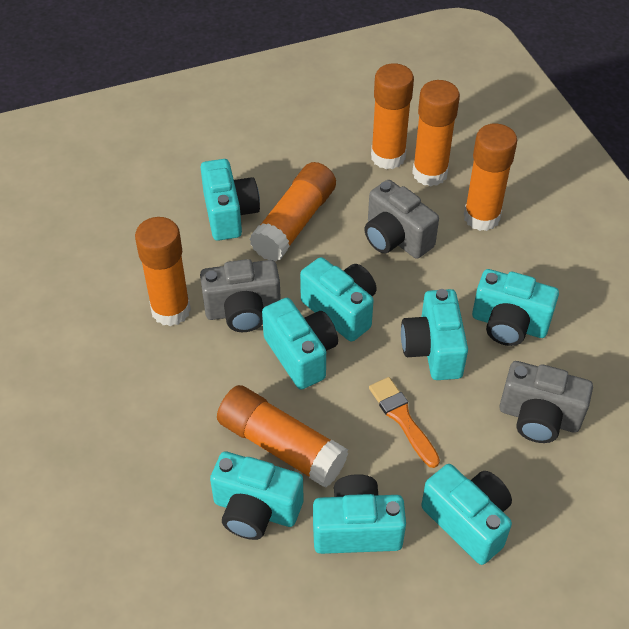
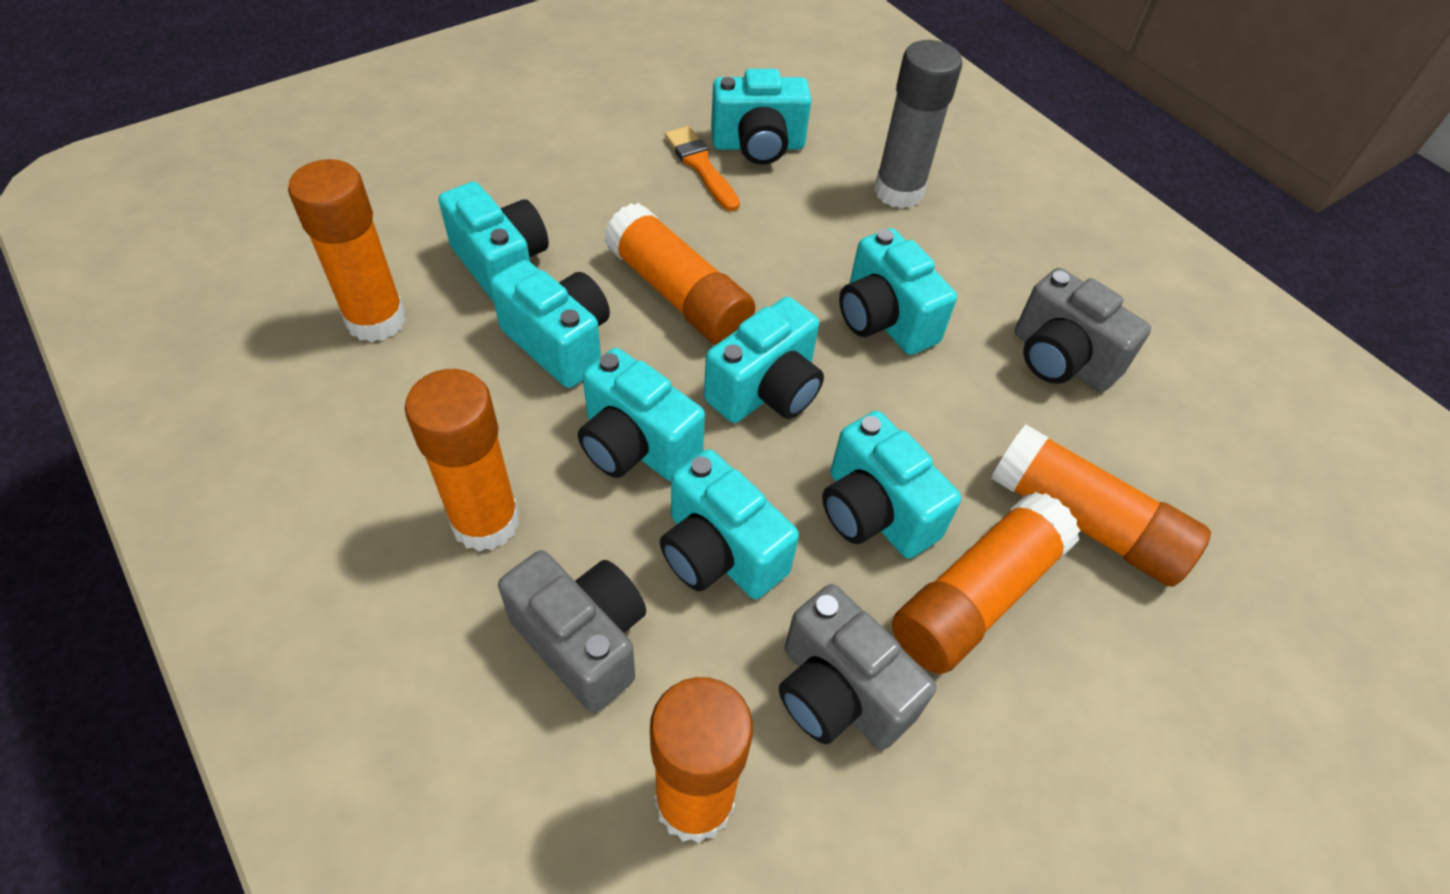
grey glue stick: 0 -> 1

